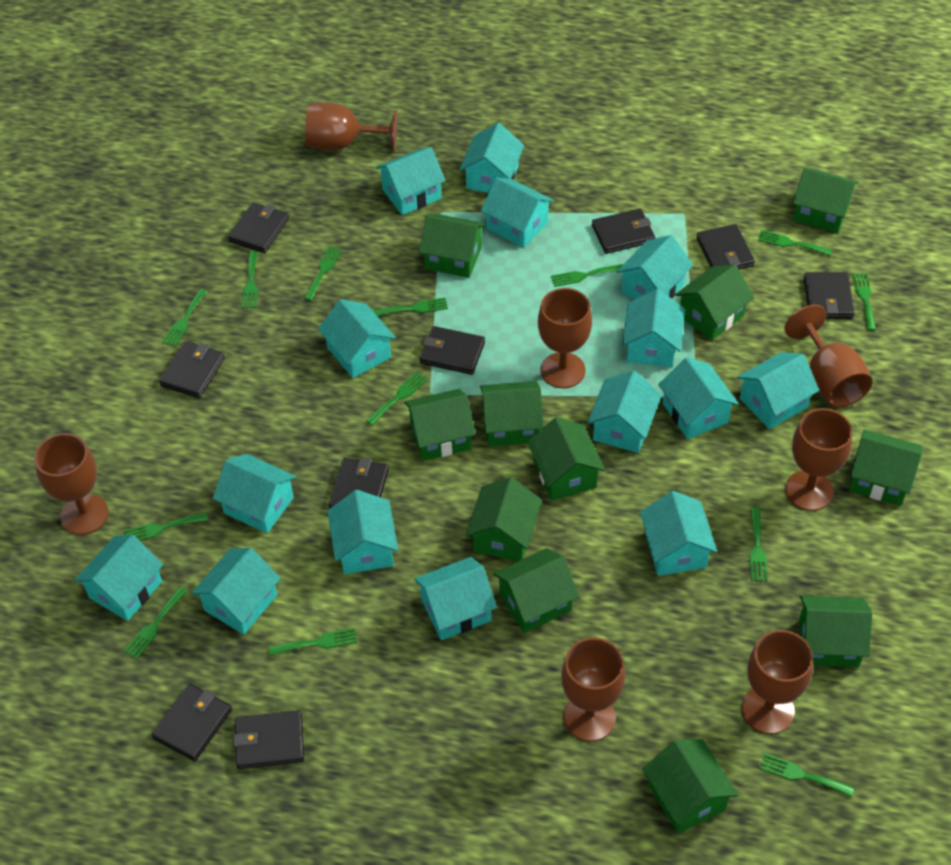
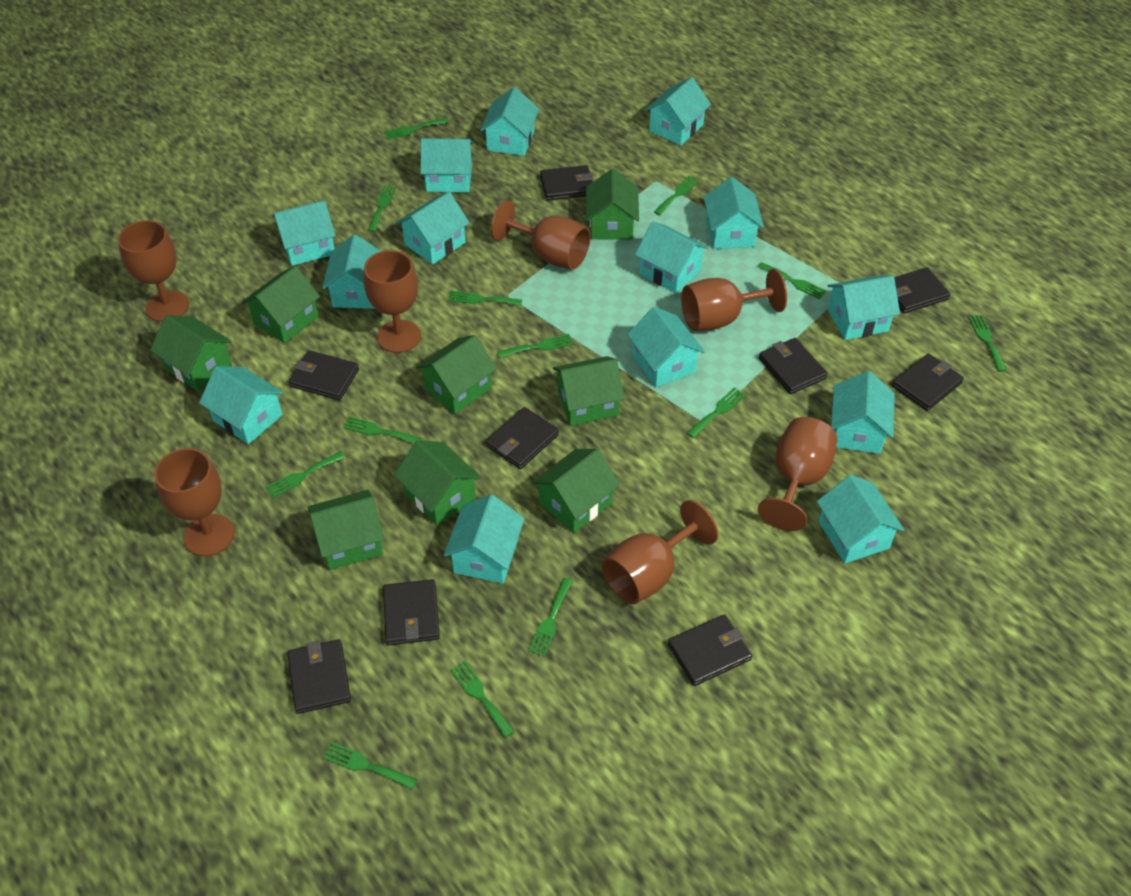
green house: 11 -> 8
turquoise house: 15 -> 14

